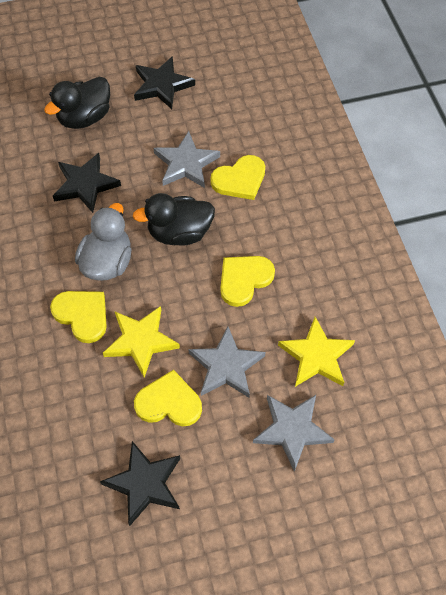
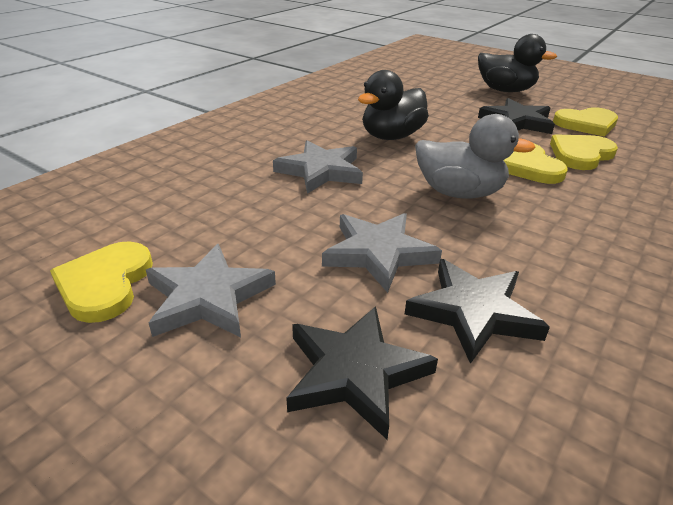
yellow star: 2 -> 0

